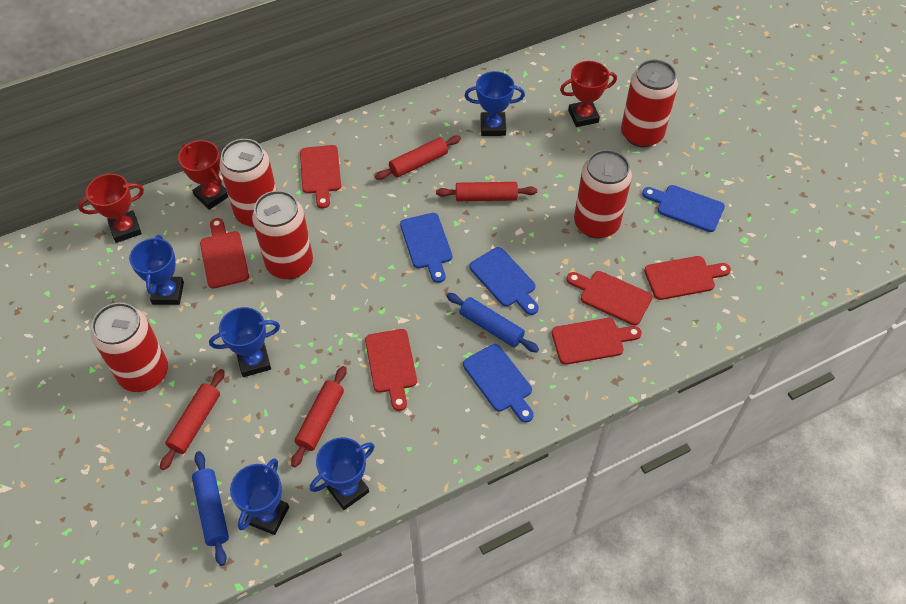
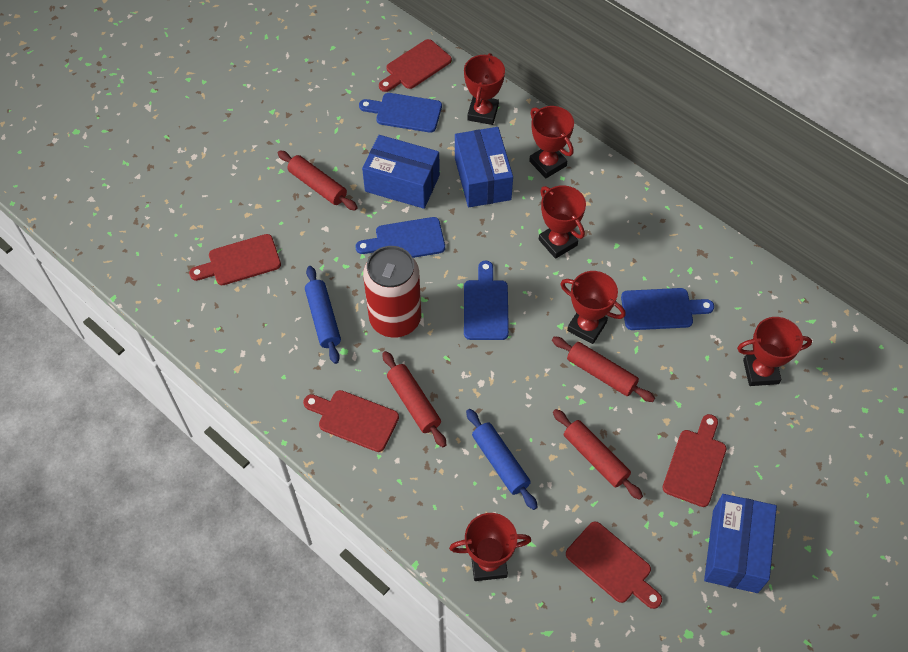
blue box: 0 -> 3
blue trophy: 5 -> 0
red can: 5 -> 1
red cutting board: 6 -> 5
red trophy: 3 -> 6

